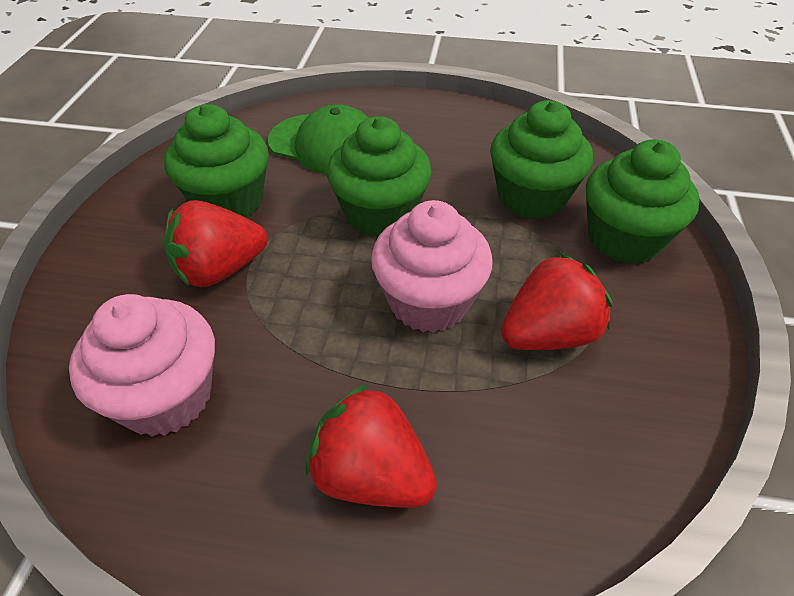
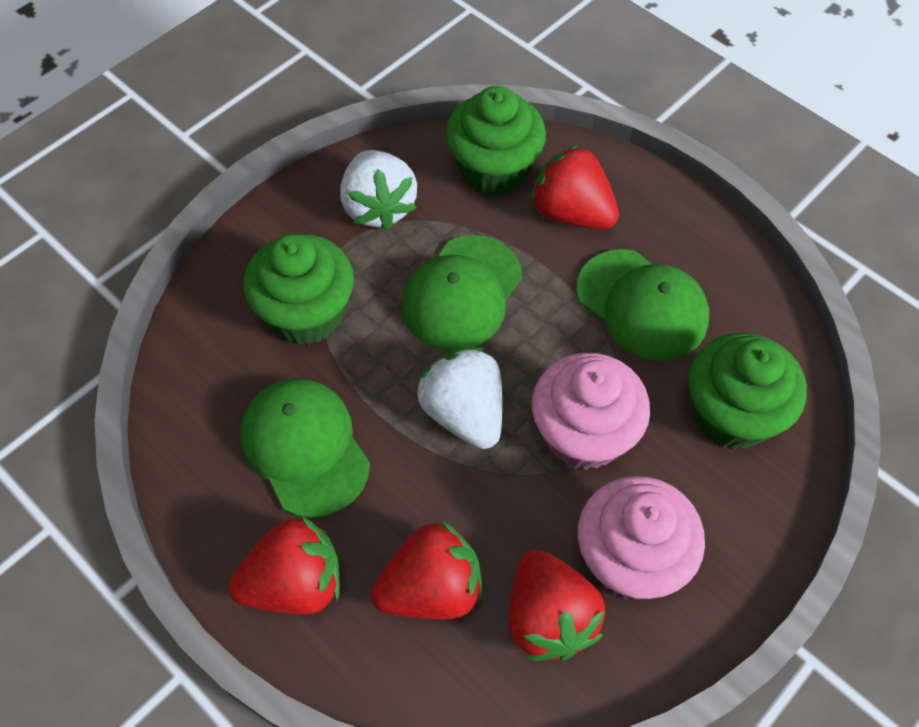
green cap: 1 -> 3
green cupcake: 4 -> 3
red strawberry: 3 -> 4
white strawberry: 0 -> 2

